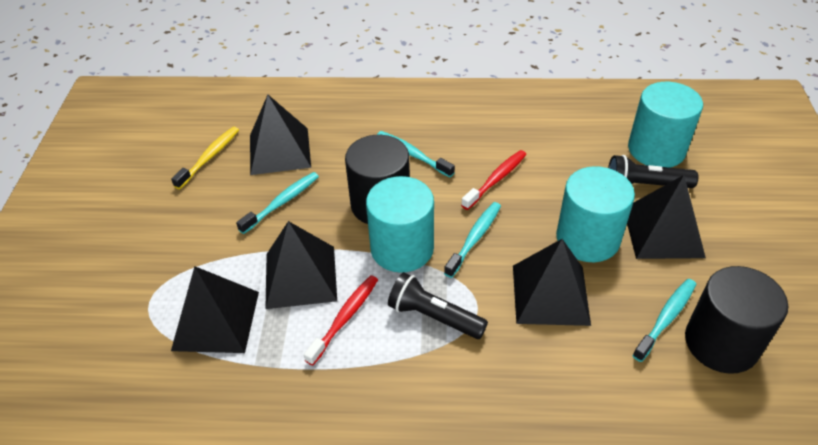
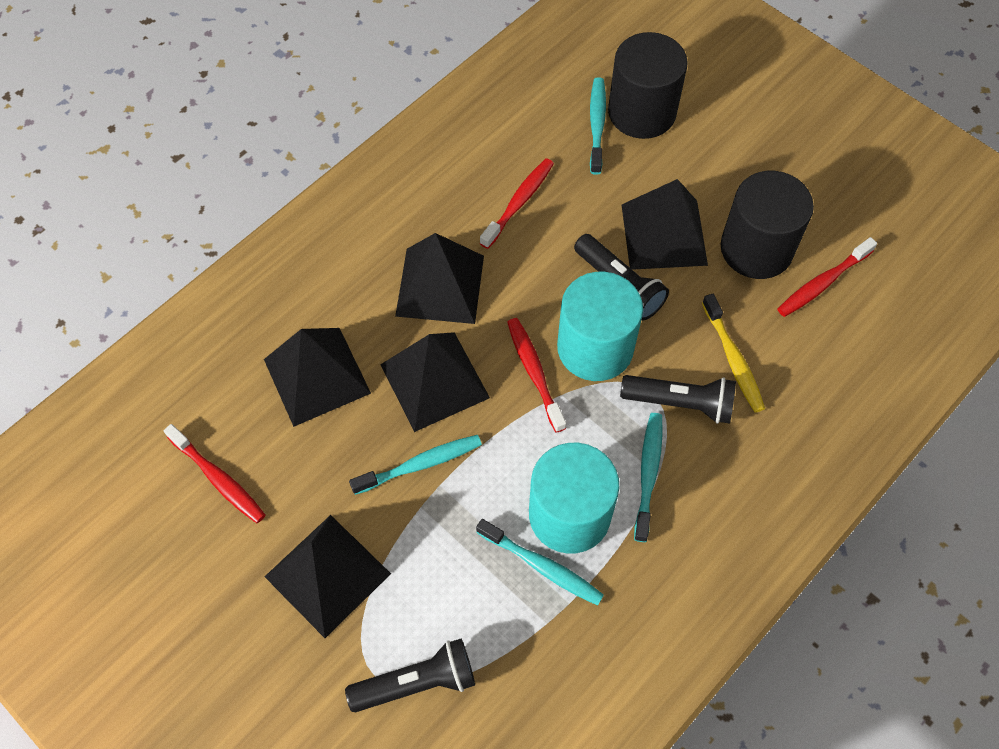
black flashlight: 2 -> 3
red toothbrush: 2 -> 4
turquoise cylinder: 3 -> 2

